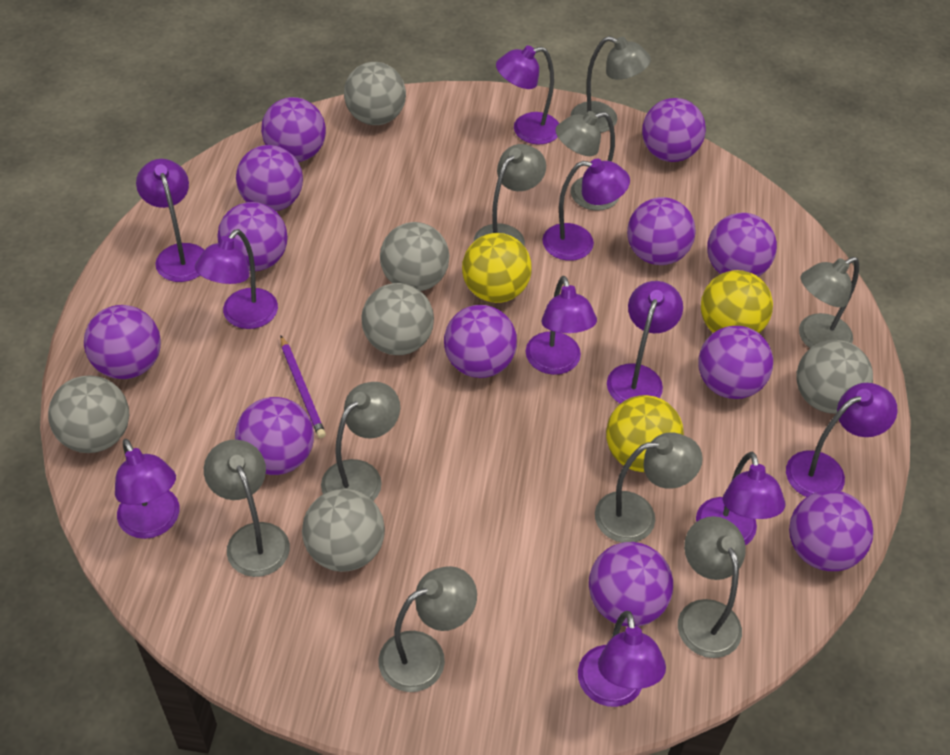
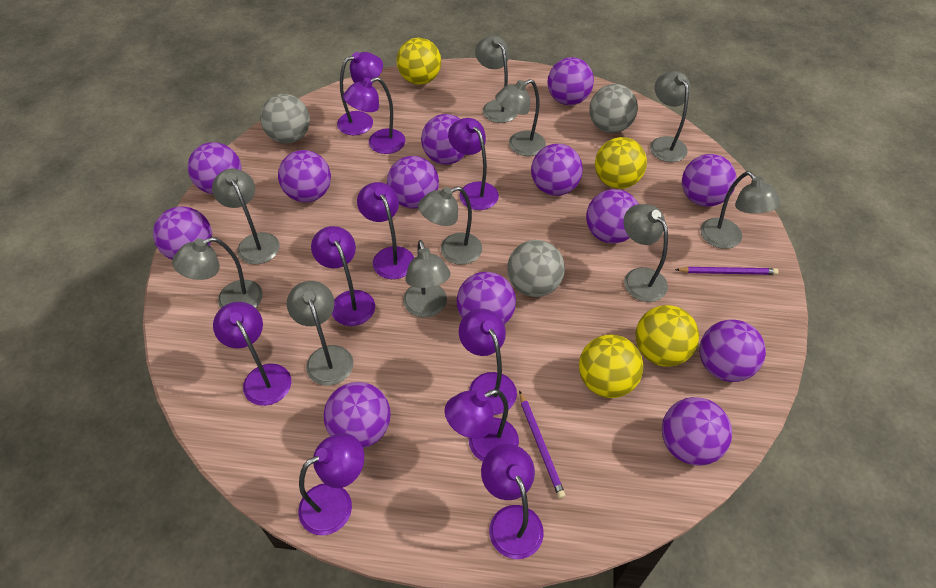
grey ball: 6 -> 3
grey lamp: 9 -> 10
purple ball: 12 -> 13
purple pencil: 1 -> 2
yellow ball: 3 -> 4

